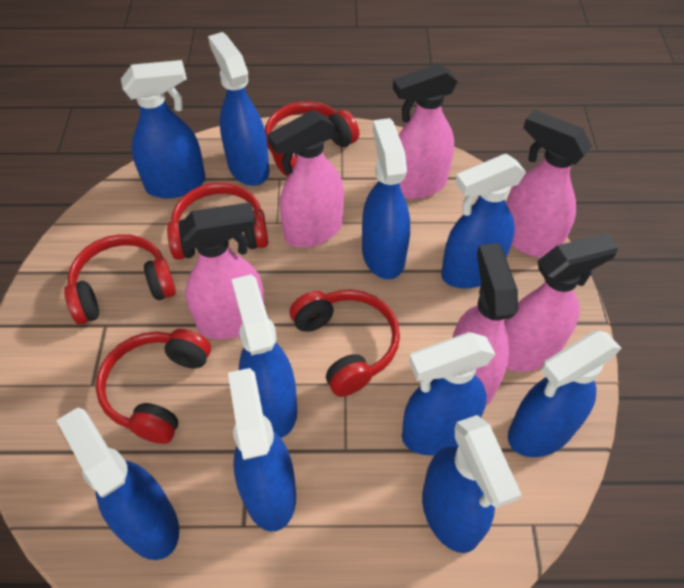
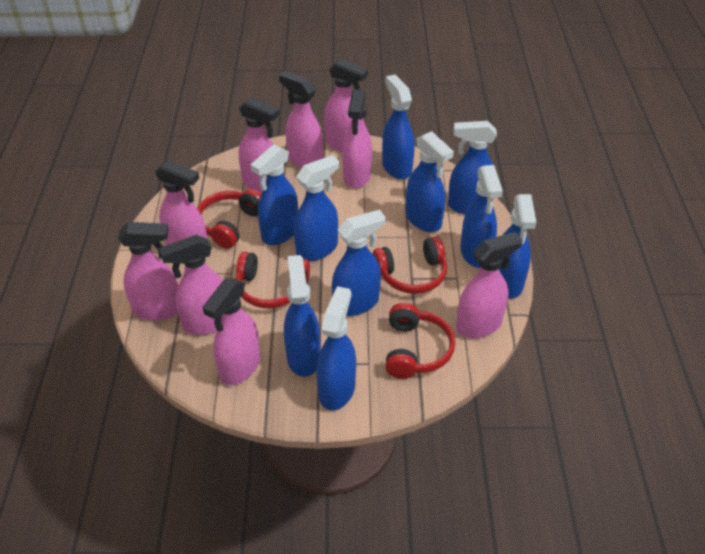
pink spray bottle: 6 -> 9
red headphones: 5 -> 4

